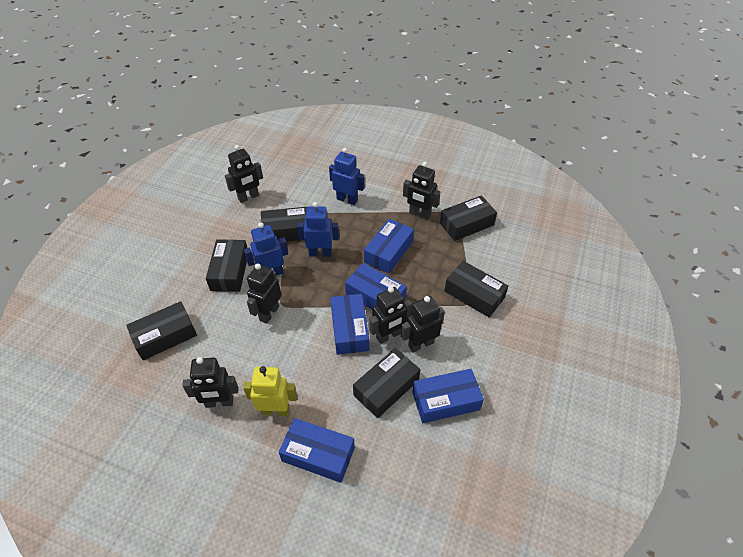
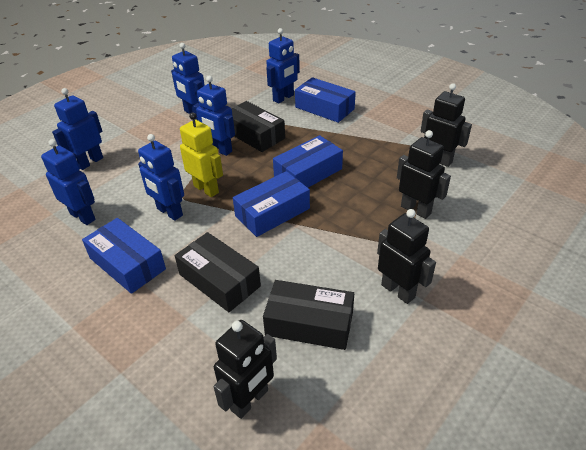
black box: 6 -> 3
black robot: 6 -> 4
blue box: 5 -> 4
blue robot: 3 -> 6

